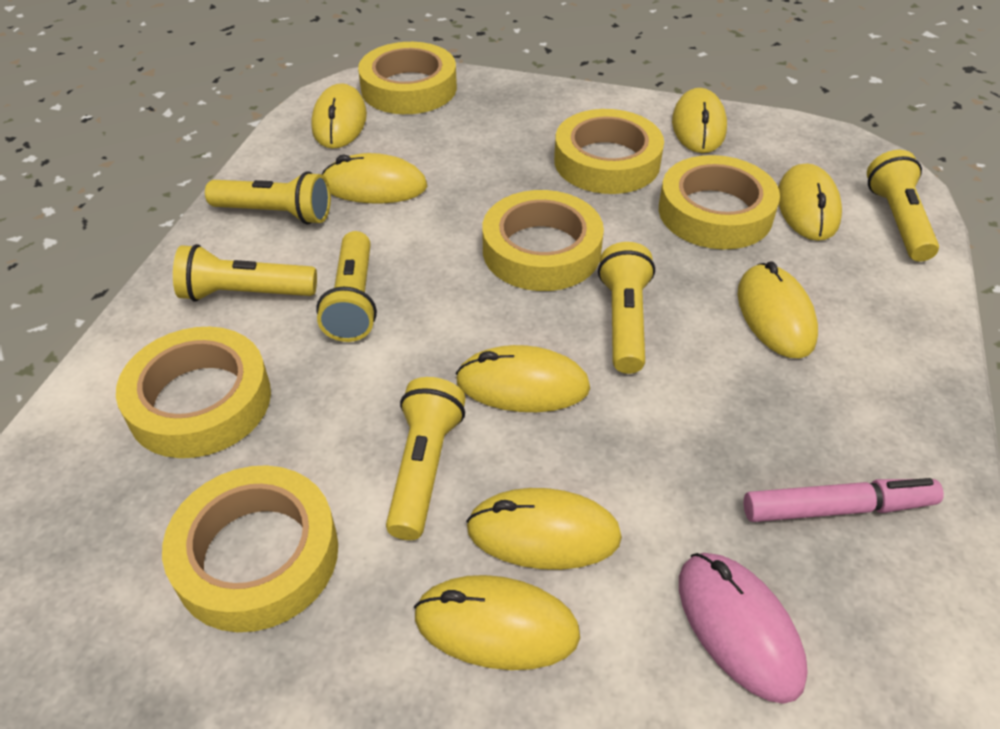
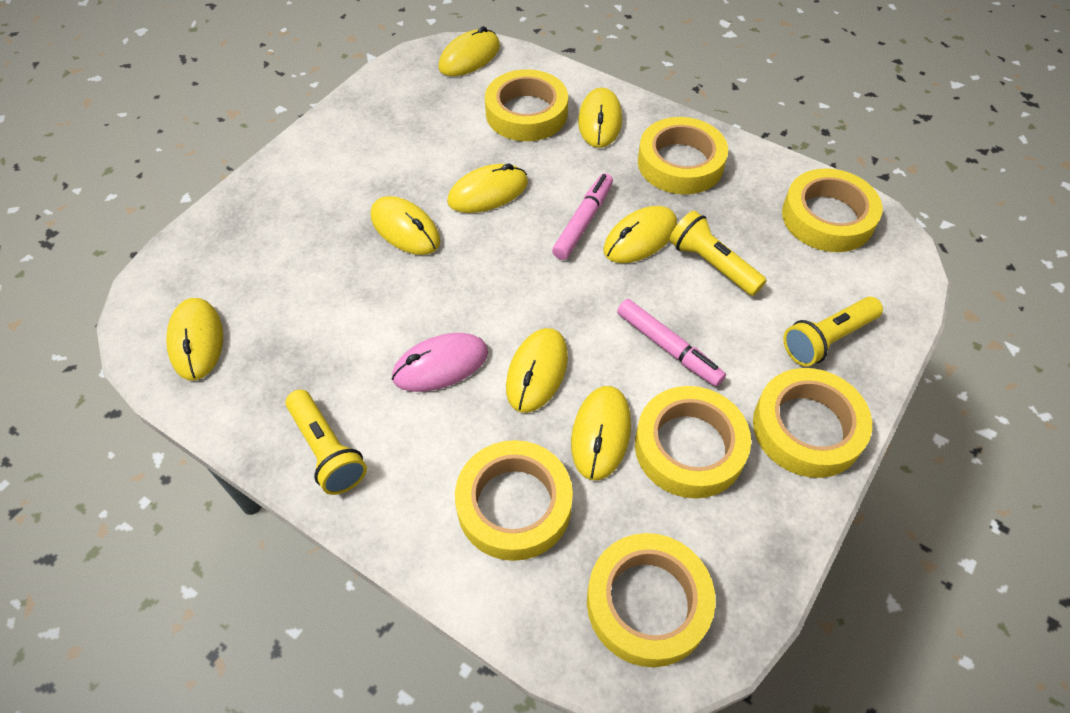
pink marker: 1 -> 2
yellow flashlight: 6 -> 3
yellow tape: 6 -> 7

